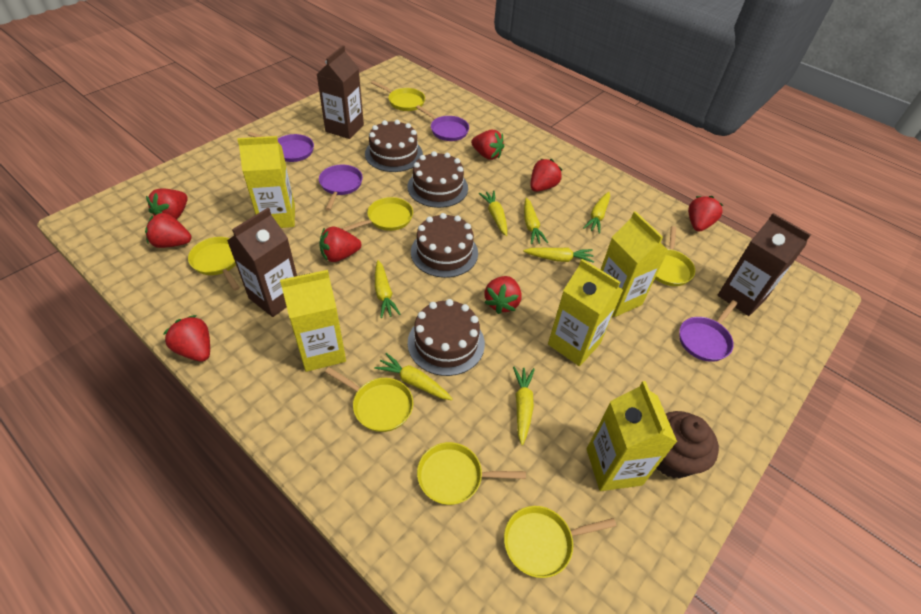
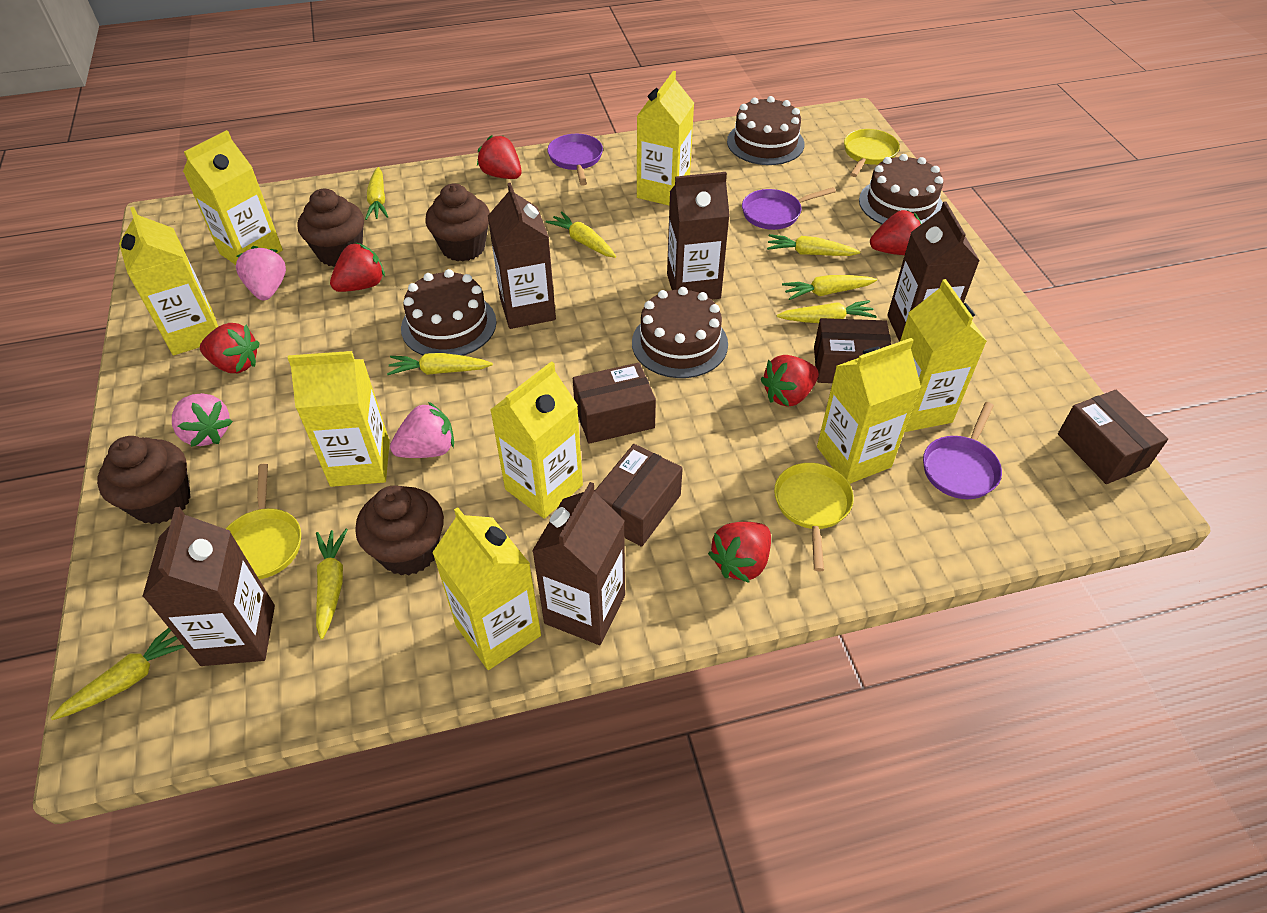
brown box: 0 -> 4
brown carton: 3 -> 5
brown cupcake: 1 -> 4
pink strawberry: 0 -> 3
purple pan: 4 -> 3
red strawberry: 8 -> 6
yellow carrot: 7 -> 8
yellow carton: 5 -> 8
yellow pan: 7 -> 3

